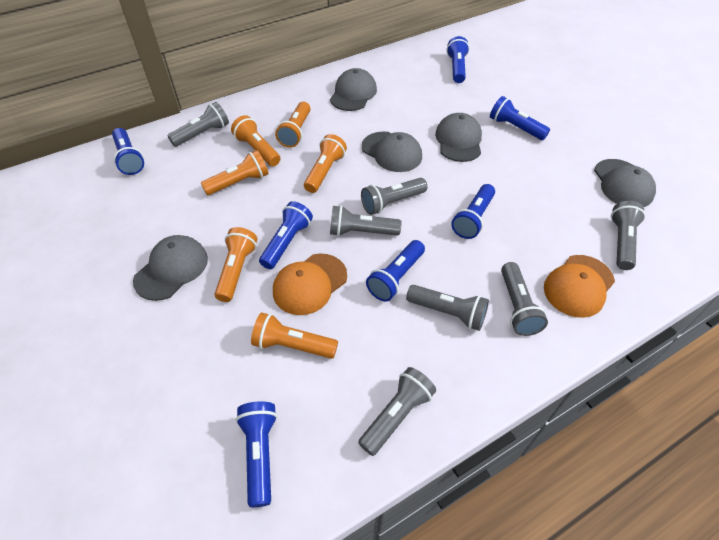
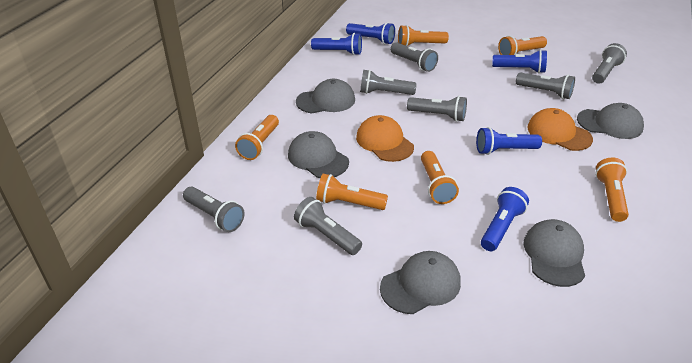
blue flashlight: 7 -> 5

